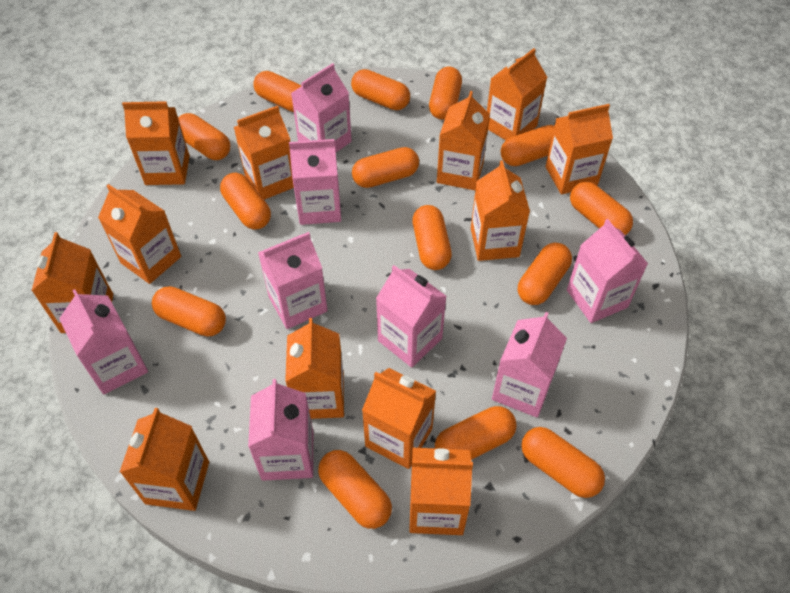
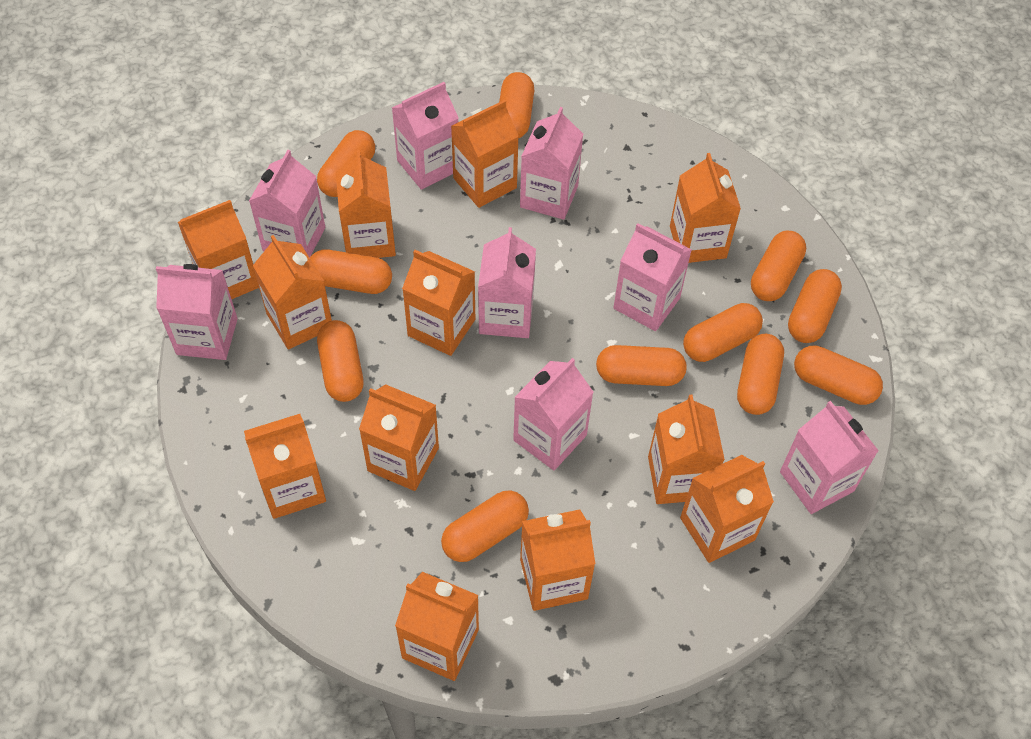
orange capsule: 14 -> 11

